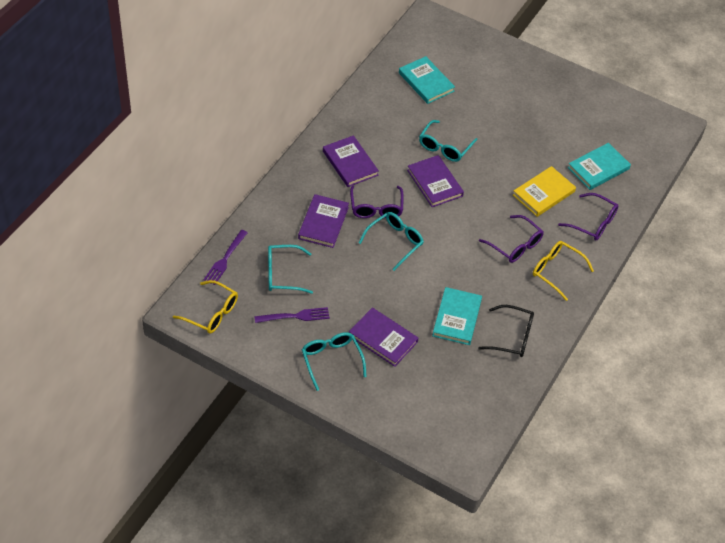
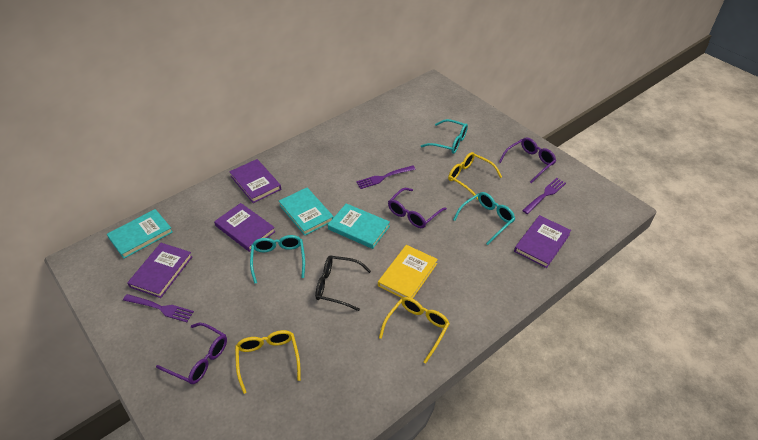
purple fork: 2 -> 3
turquoise glasses: 4 -> 3
yellow glasses: 2 -> 3

